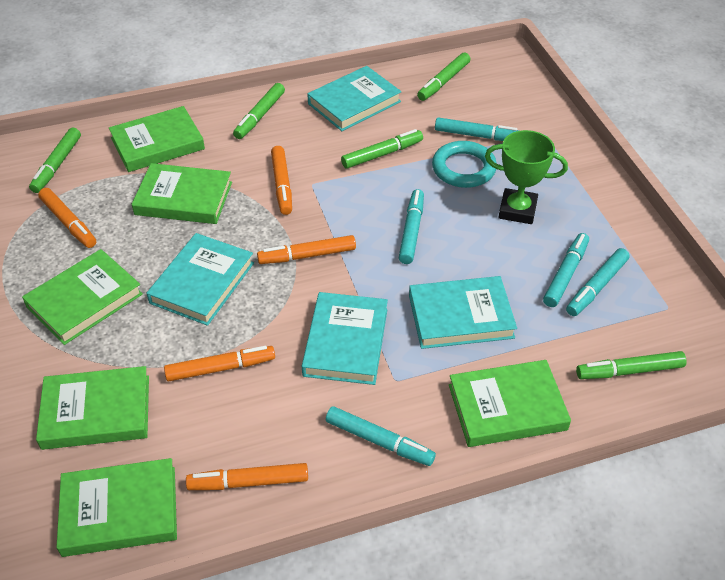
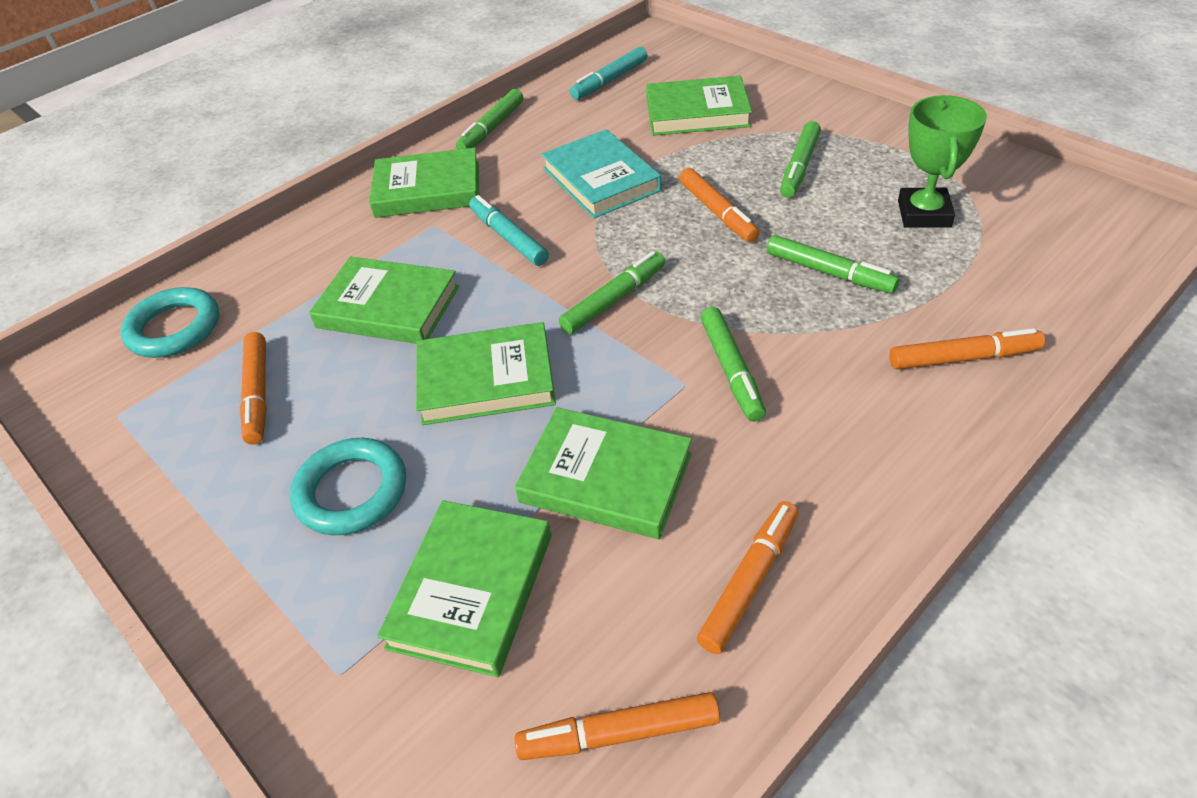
turquoise book: 4 -> 1
turquoise marker: 5 -> 2
turquoise ring: 1 -> 2

